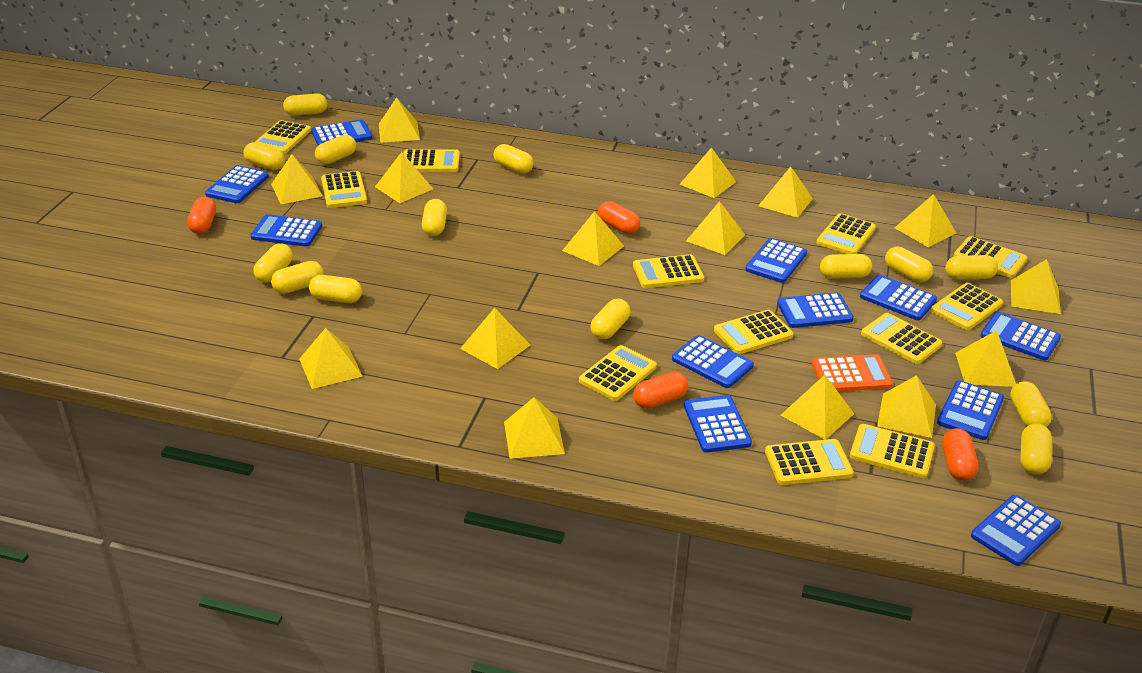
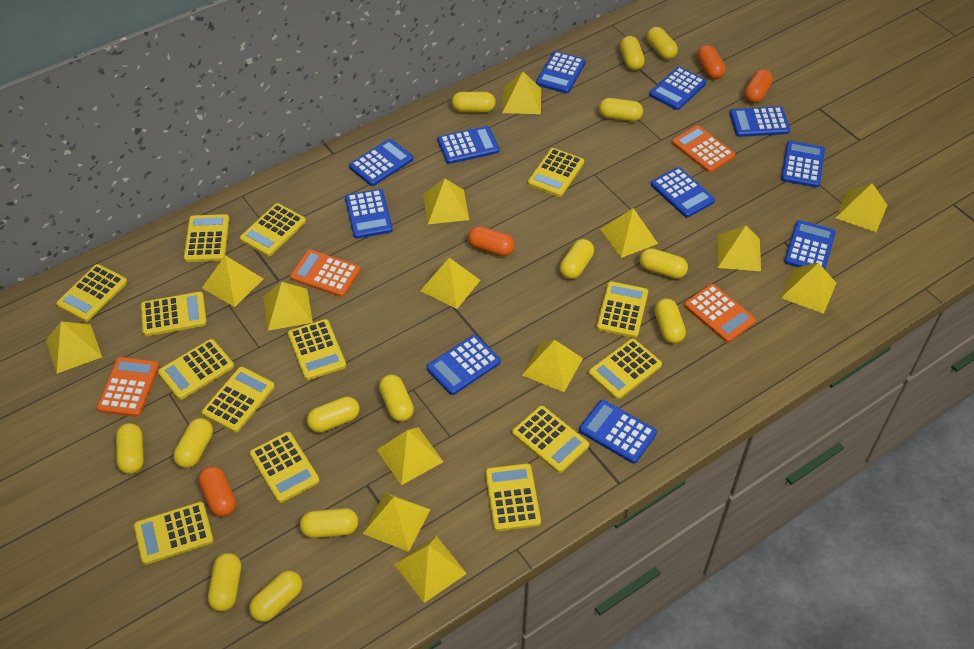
orange calculator: 1 -> 4
yellow calculator: 12 -> 14
yellow pyramid: 15 -> 14

